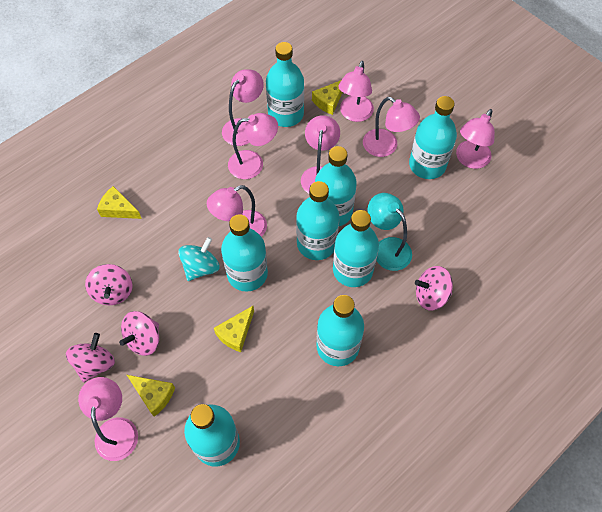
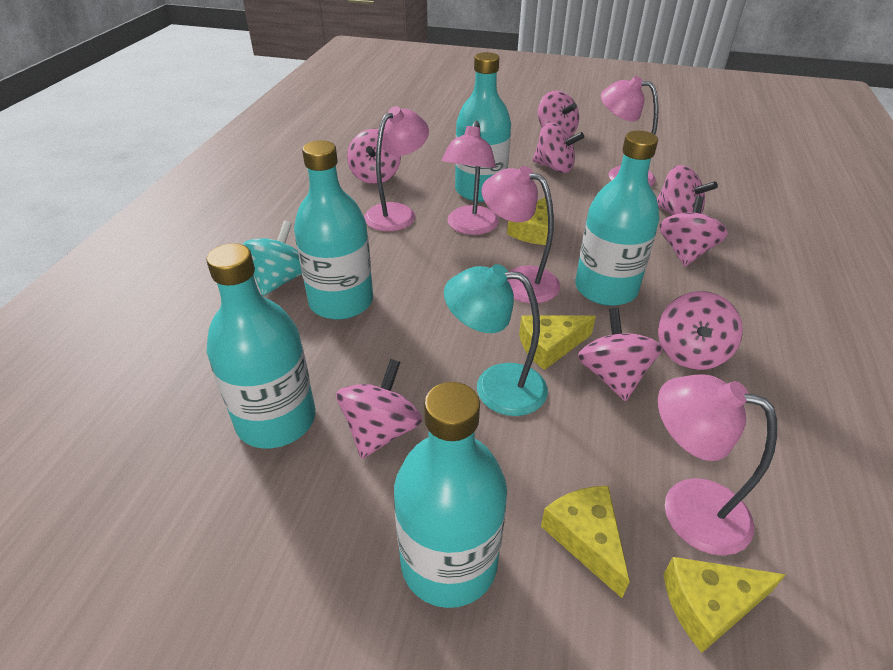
pink lamp: 8 -> 5
pink spinning top: 4 -> 8
turquoise bottle: 8 -> 5

